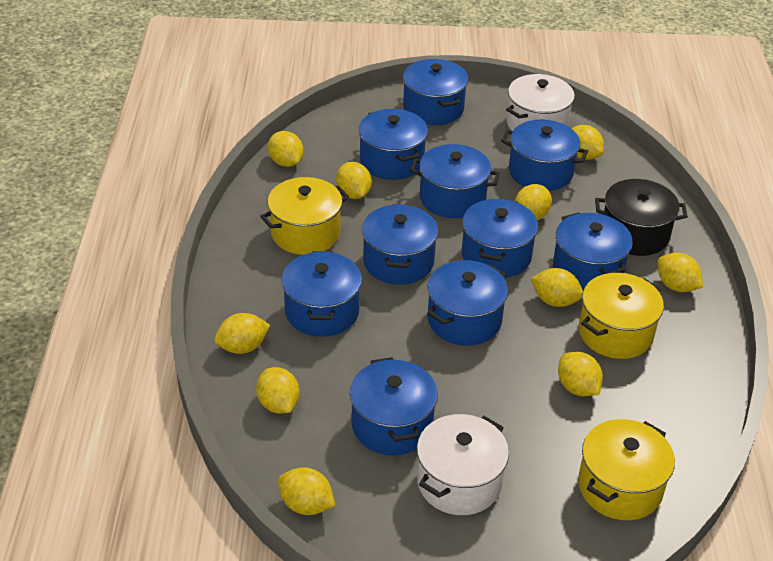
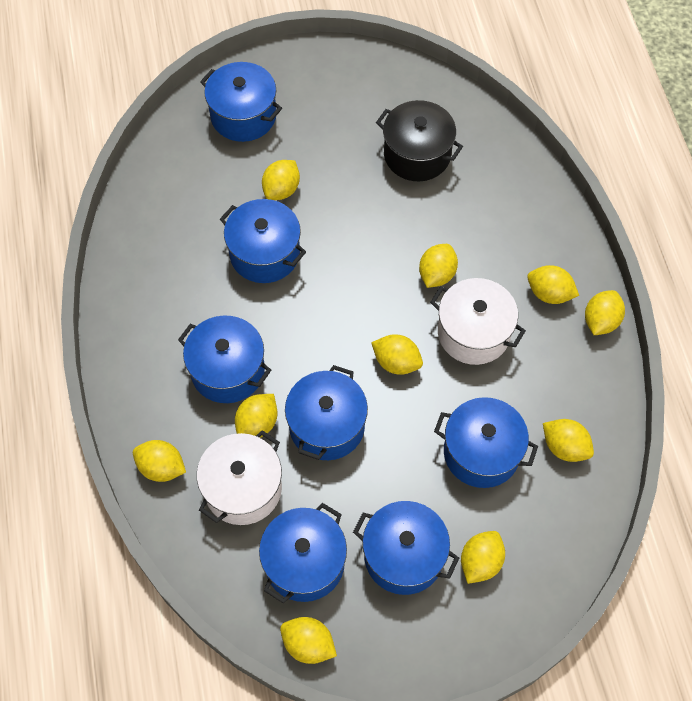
blue pot: 10 -> 7
yellow pot: 3 -> 0

